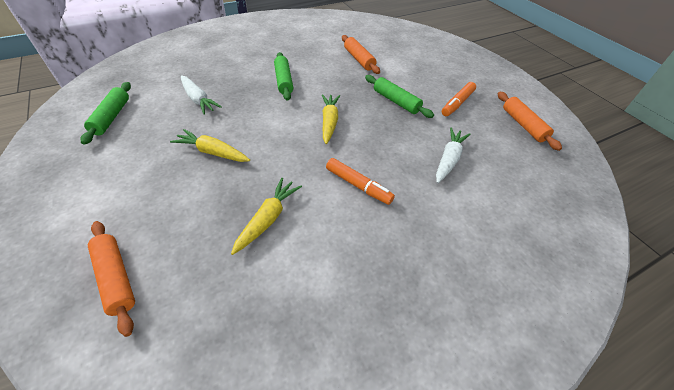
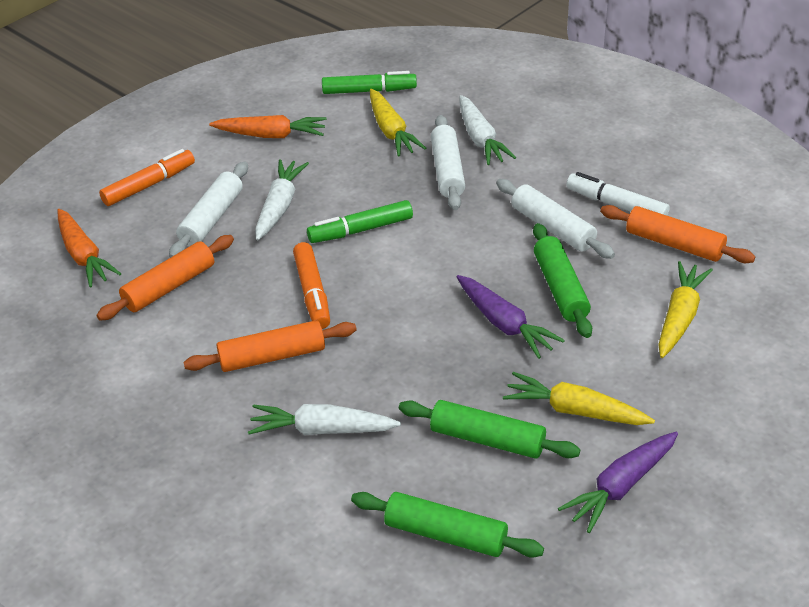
green marker: 0 -> 2
orange carrot: 0 -> 2
purple carrot: 0 -> 2
white carrot: 2 -> 3
white marker: 0 -> 1
white rolling pin: 0 -> 3

